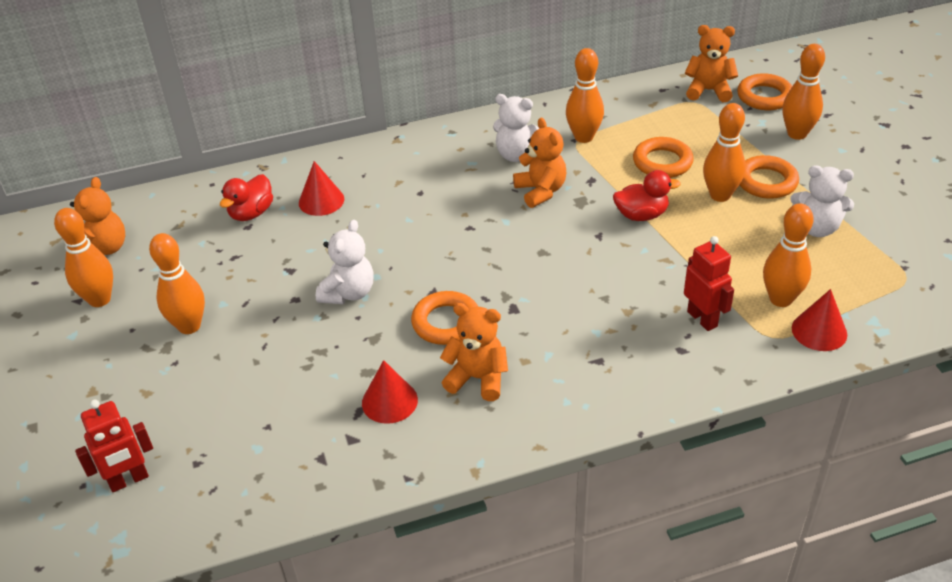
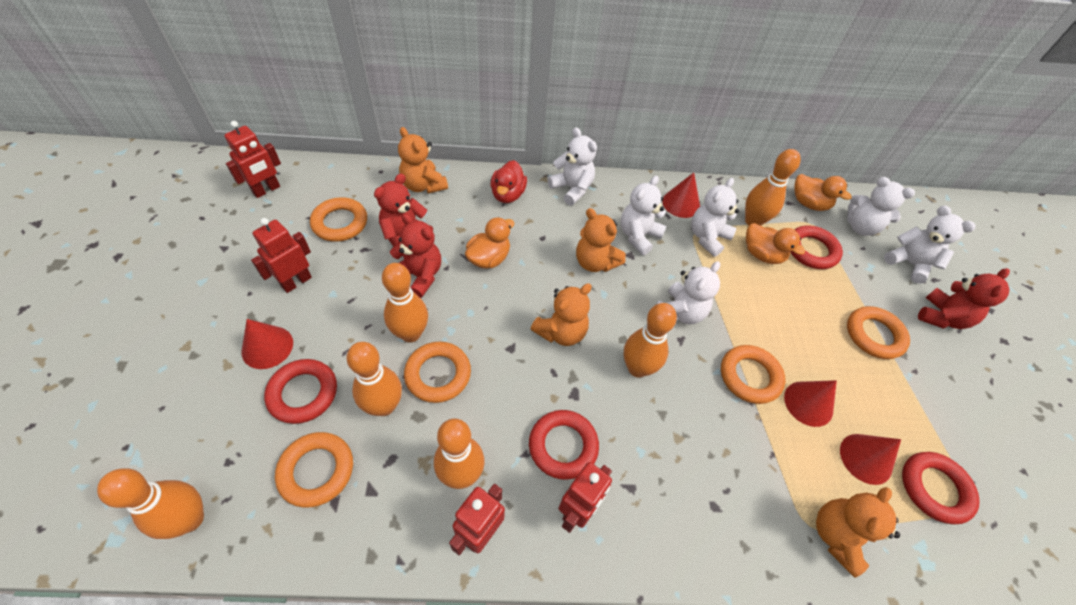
orange duck: 0 -> 3
orange ring: 4 -> 5
red cone: 3 -> 4
red duck: 2 -> 1
red ring: 0 -> 4
red robot: 2 -> 4
red teddy bear: 0 -> 3
white teddy bear: 3 -> 6

